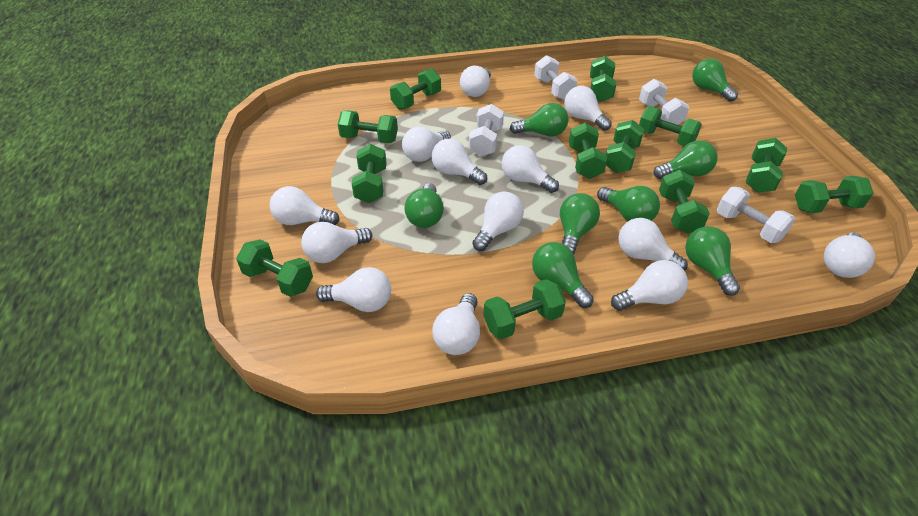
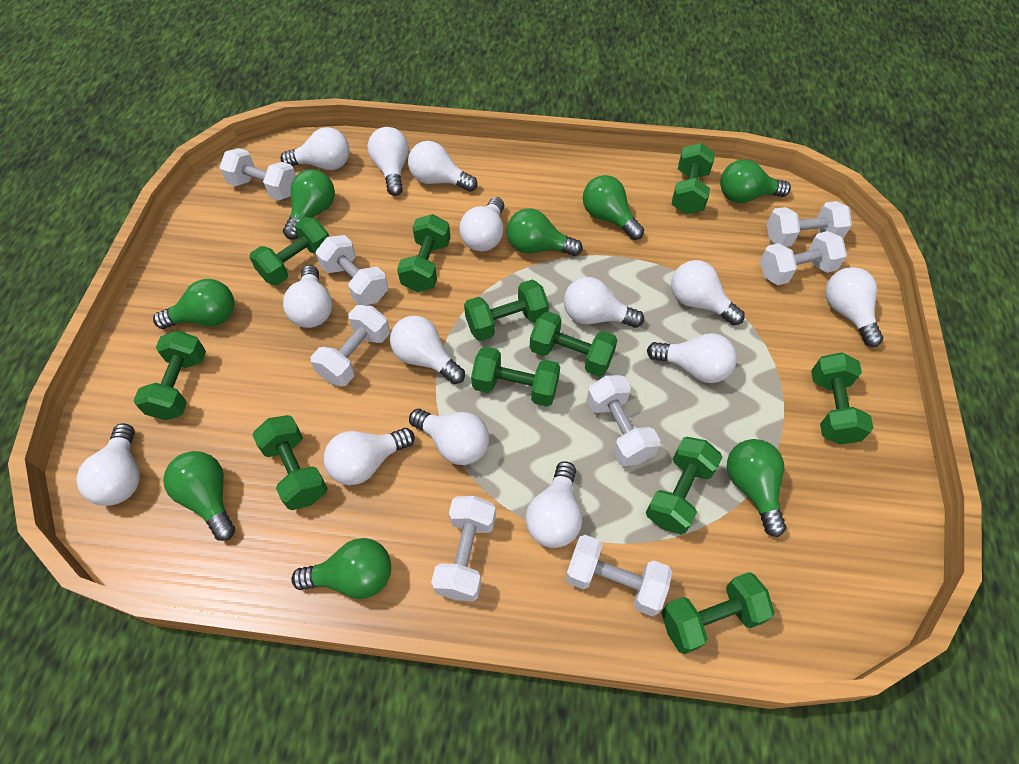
green dumbbell: 12 -> 11
white dumbbell: 4 -> 8
white light bulb: 13 -> 14

